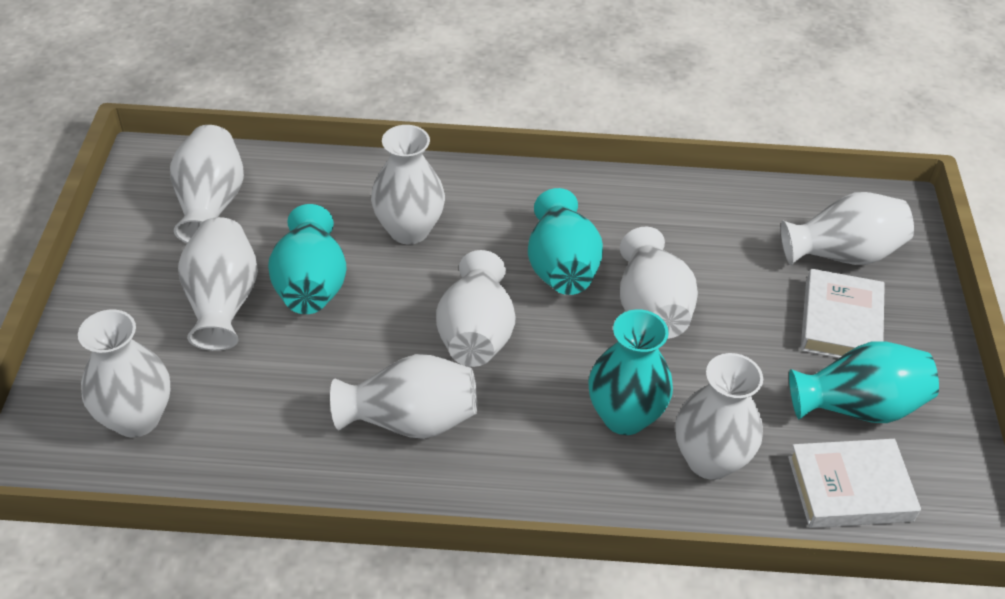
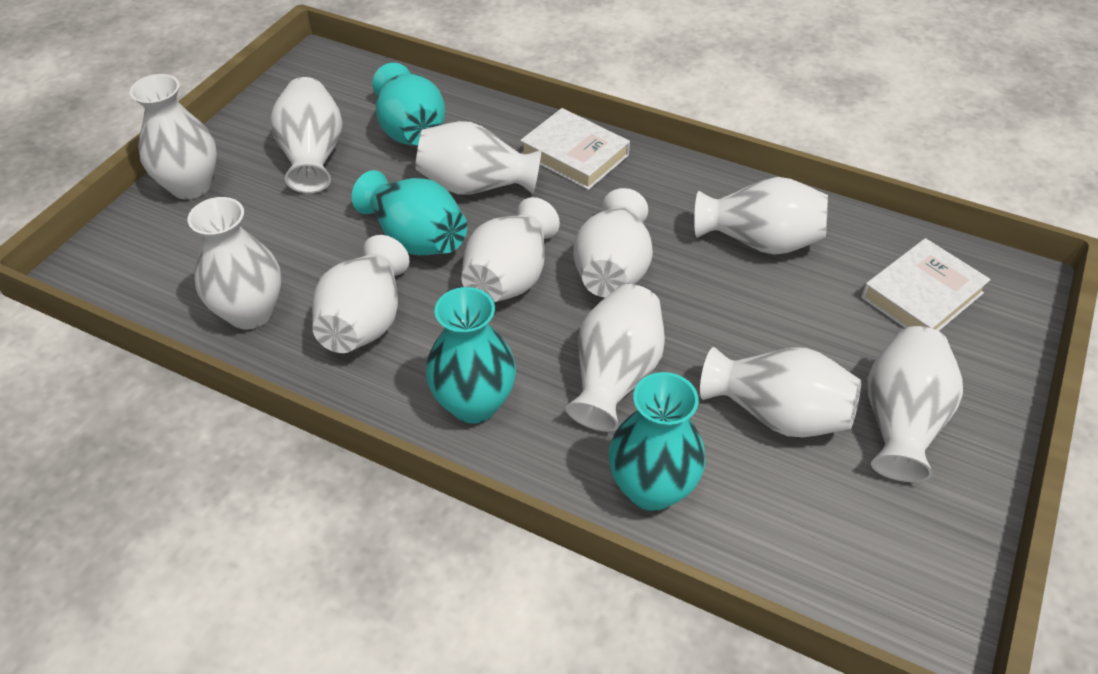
white vase: 9 -> 11

